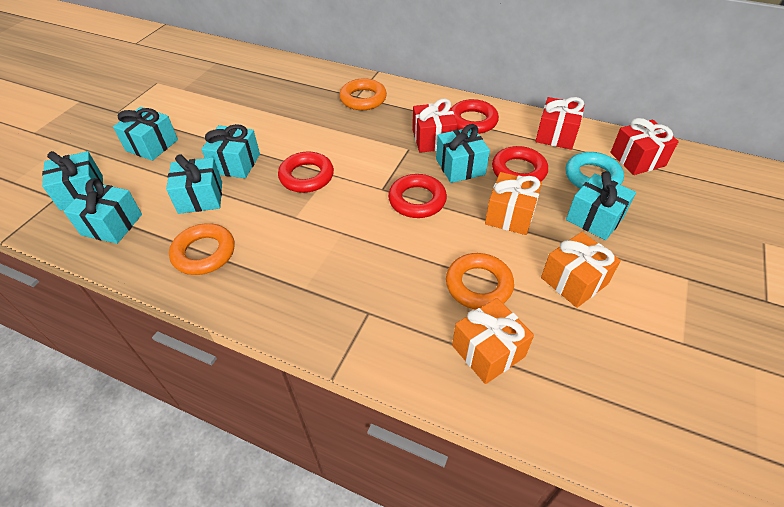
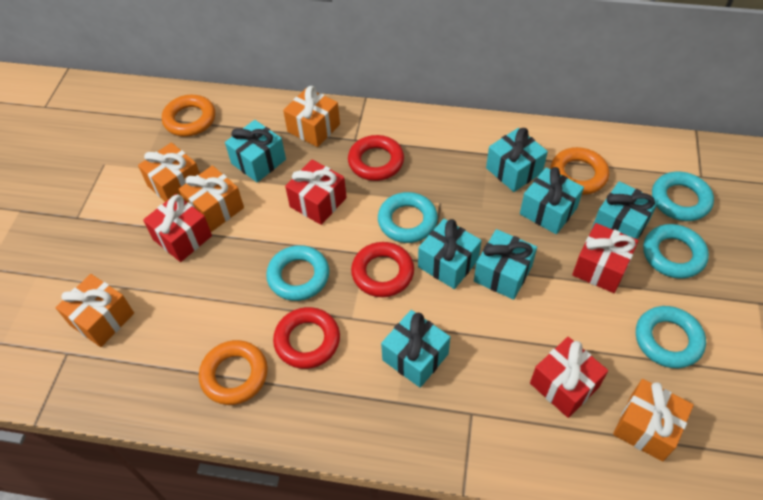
orange gift: 3 -> 5
red gift: 3 -> 4
red ring: 4 -> 3
turquoise ring: 1 -> 5

